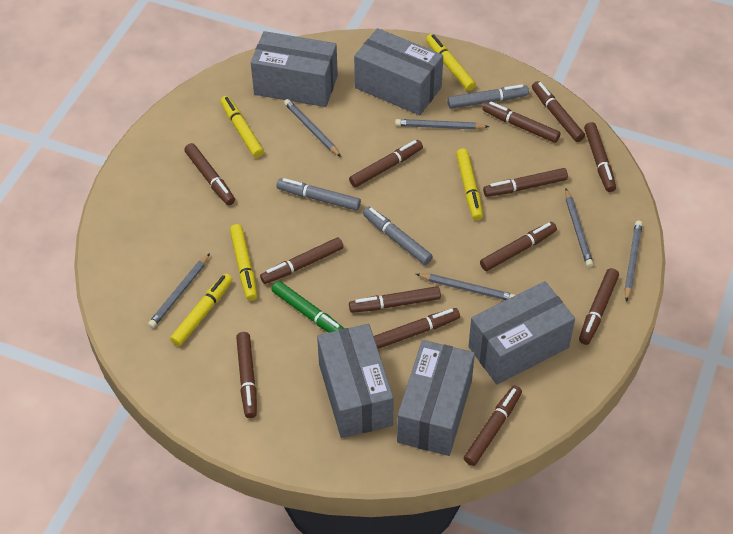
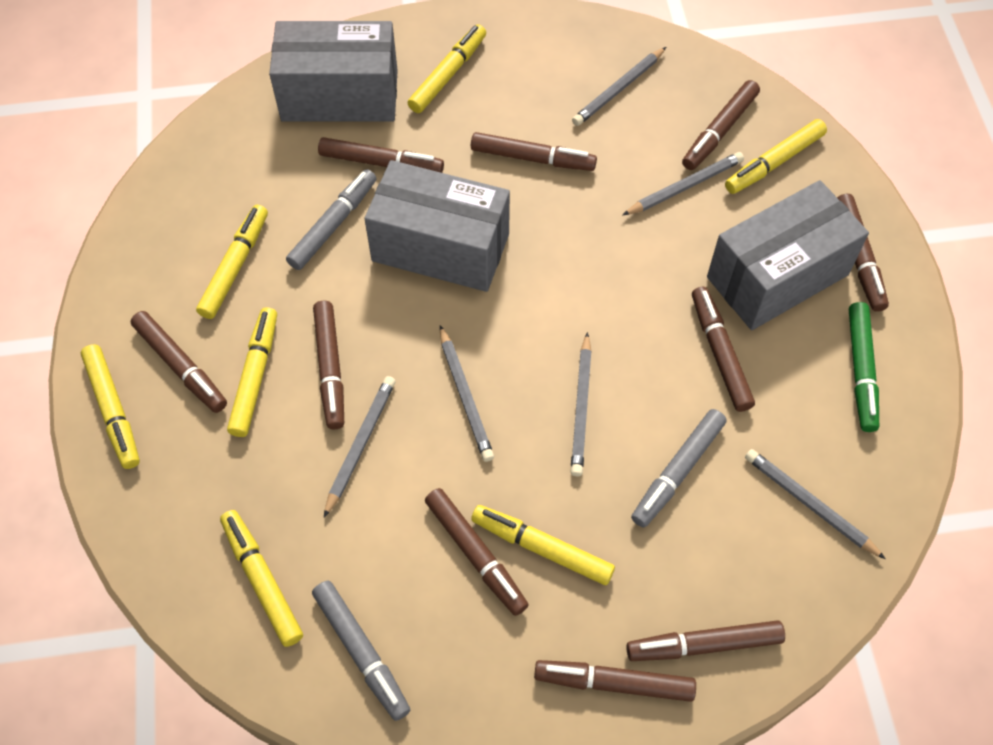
brown marker: 13 -> 10
grey box: 5 -> 3
yellow marker: 5 -> 7

